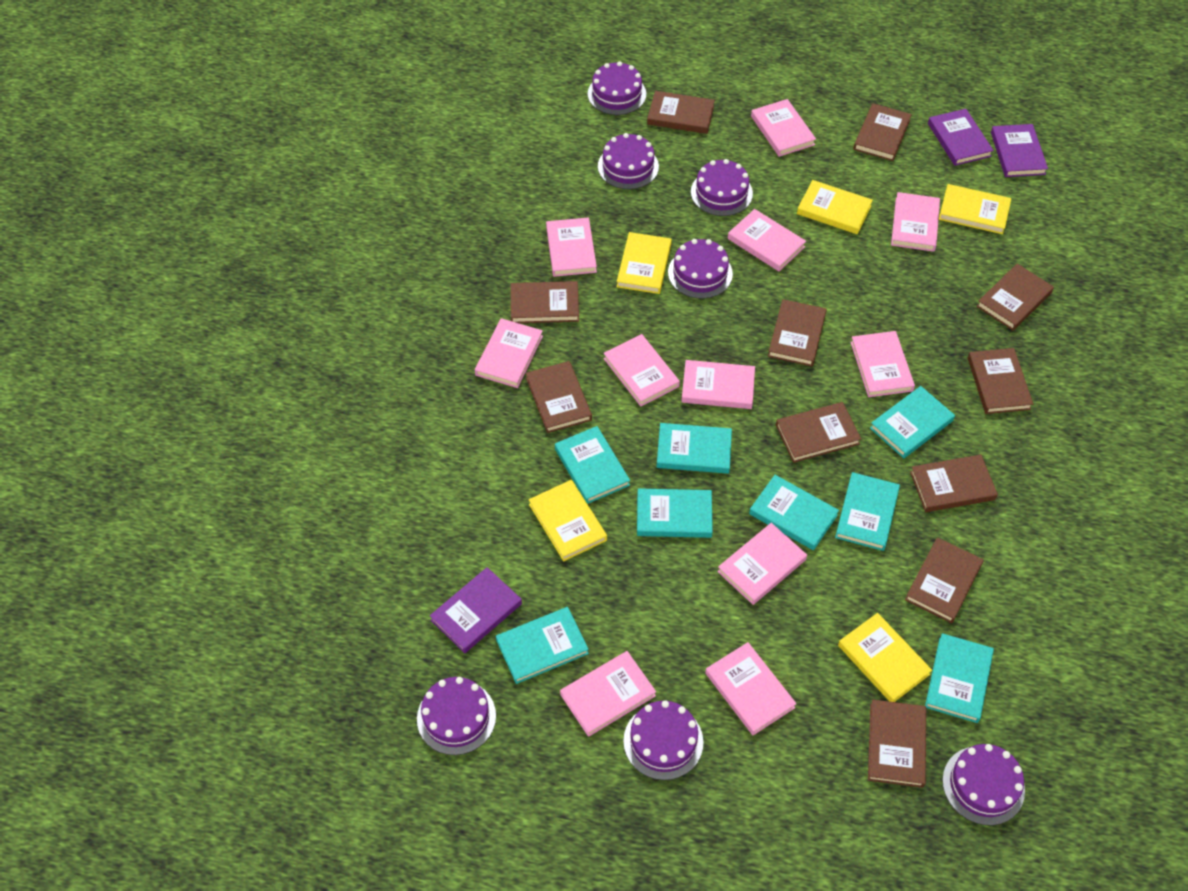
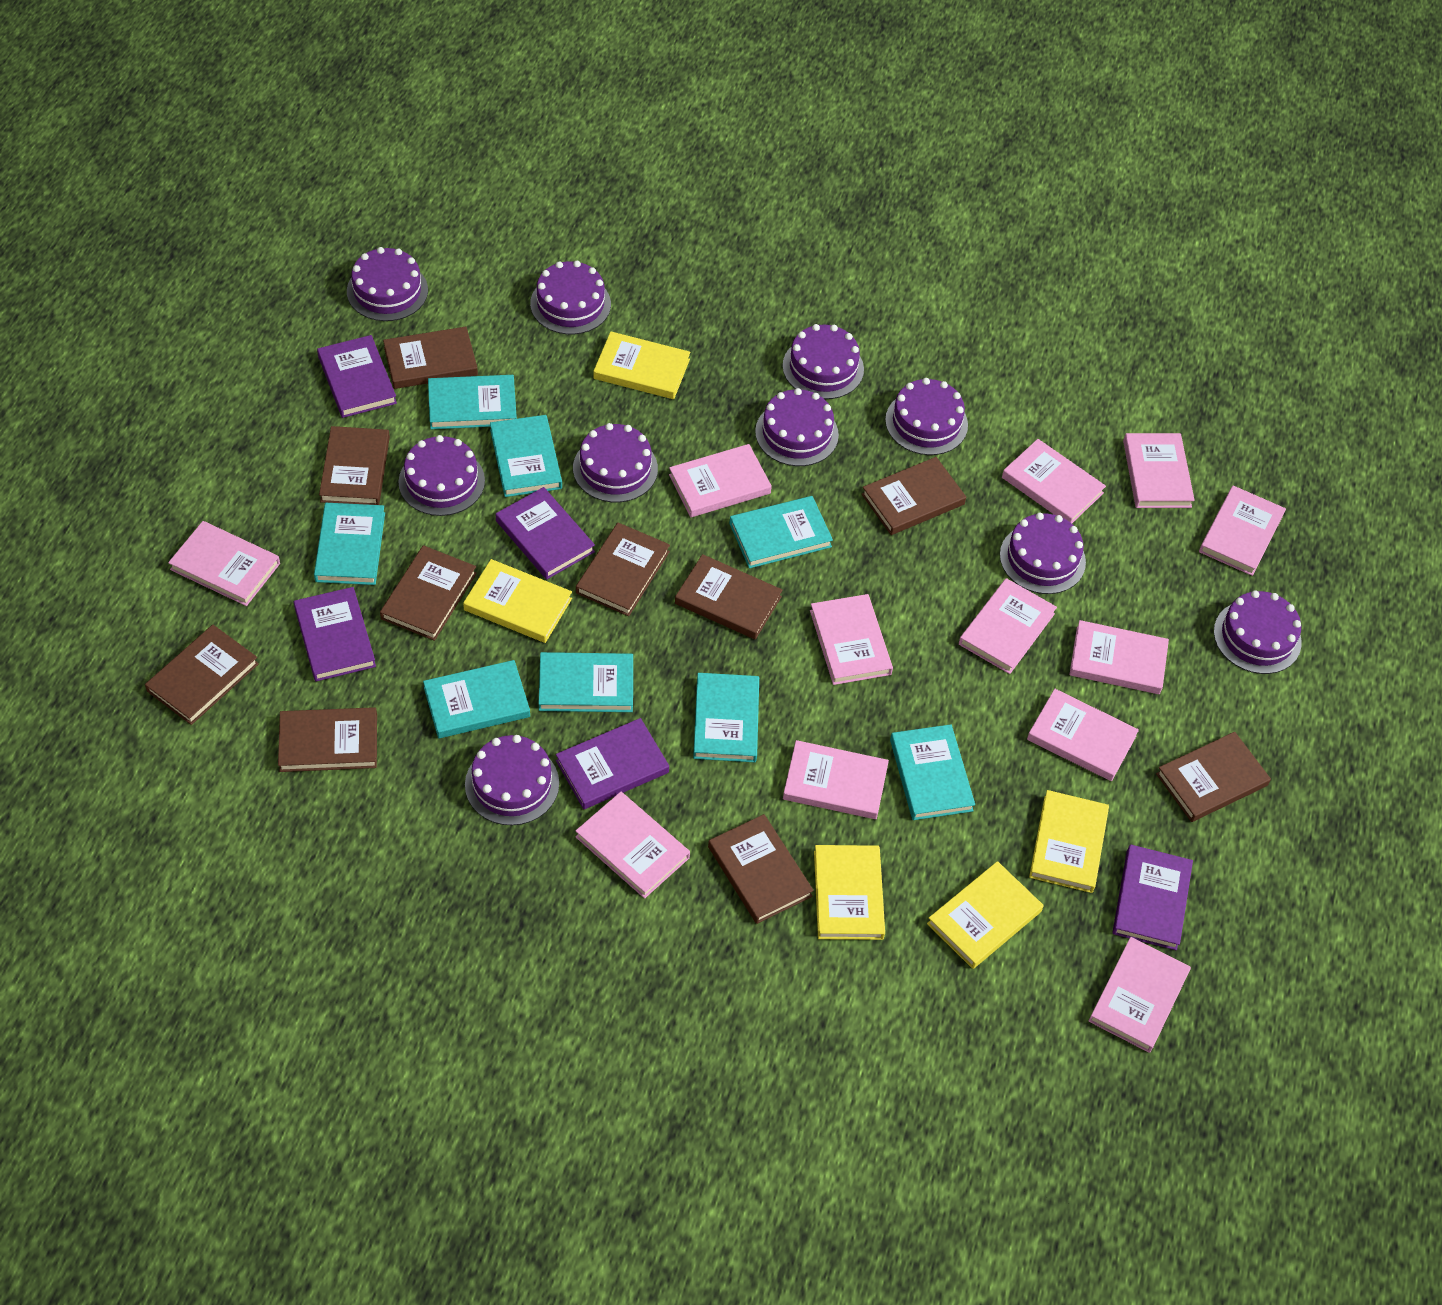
brown book: 11 -> 10
pink book: 11 -> 12
purple book: 3 -> 5
purple cake: 7 -> 10

